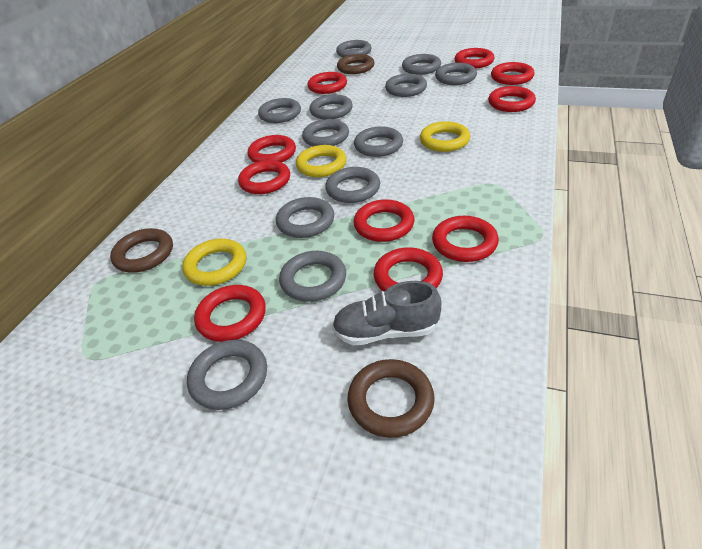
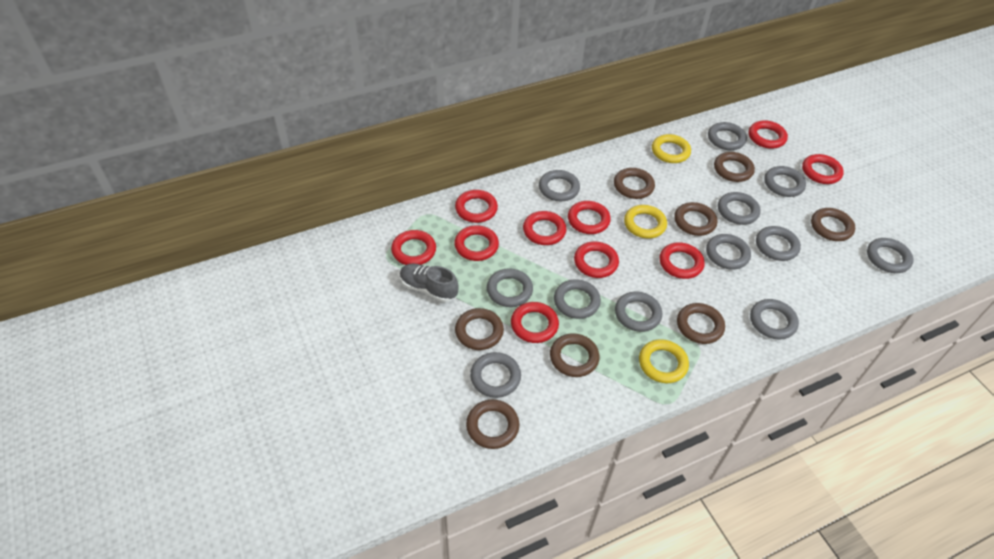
brown ring: 3 -> 8

